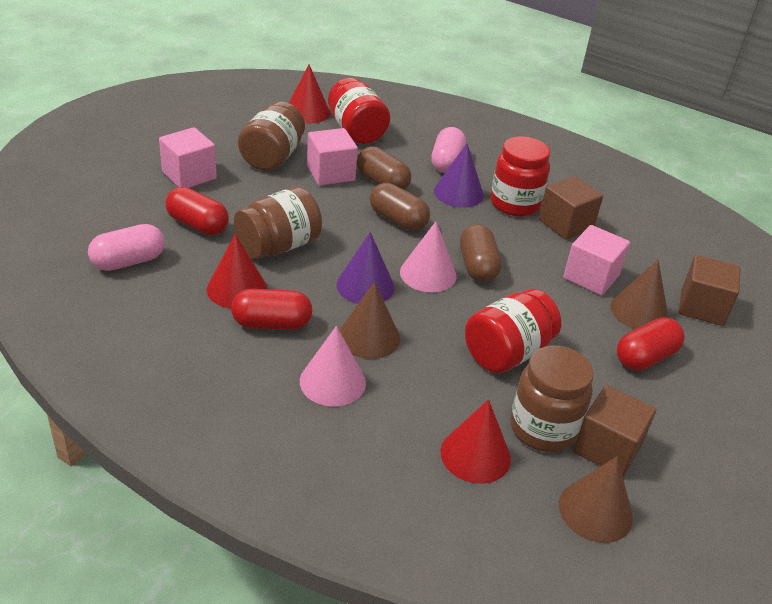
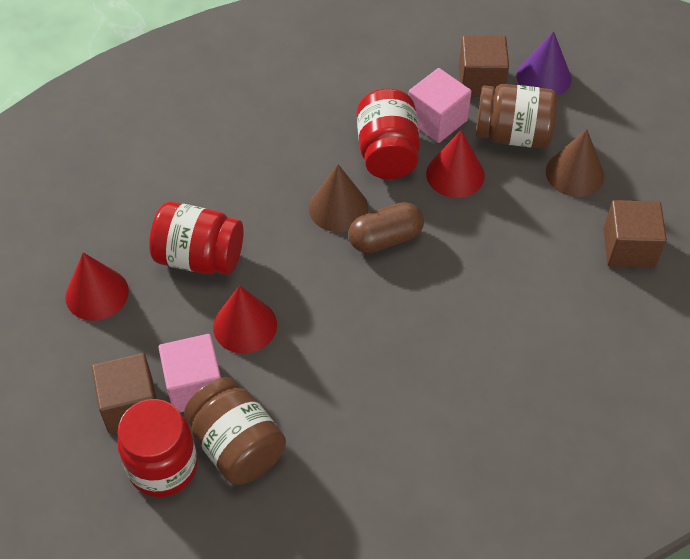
brown capsule: 3 -> 1
brown cone: 3 -> 2
brown jar: 3 -> 2
pink capsule: 2 -> 0
pink cone: 2 -> 0
pink cube: 3 -> 2
purple cone: 2 -> 1
red capsule: 3 -> 0

